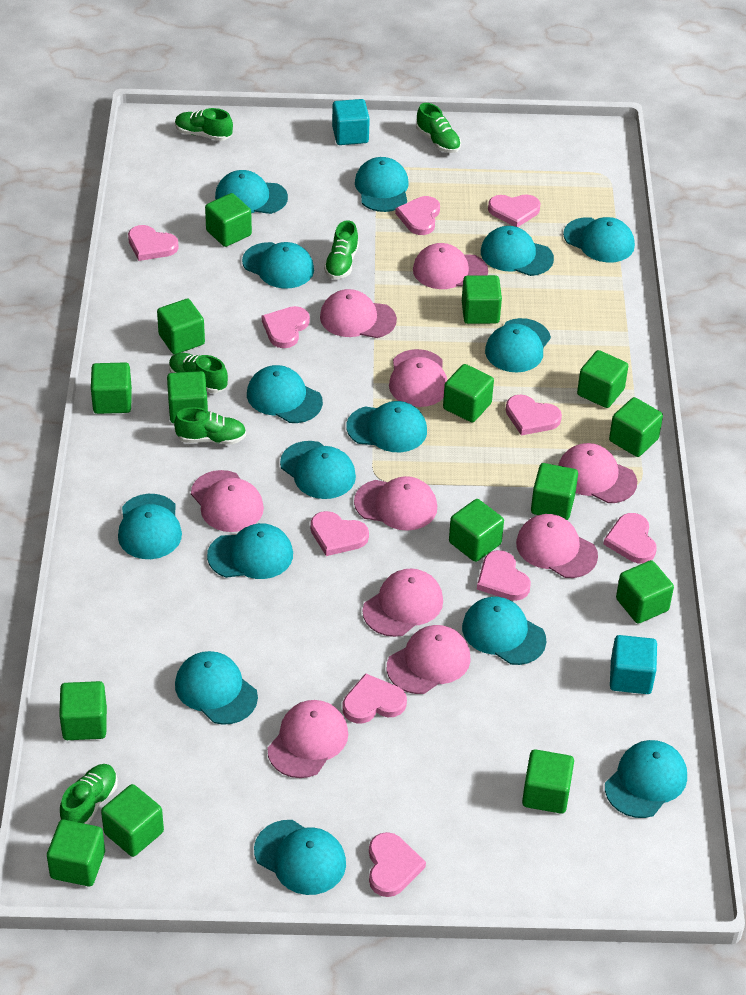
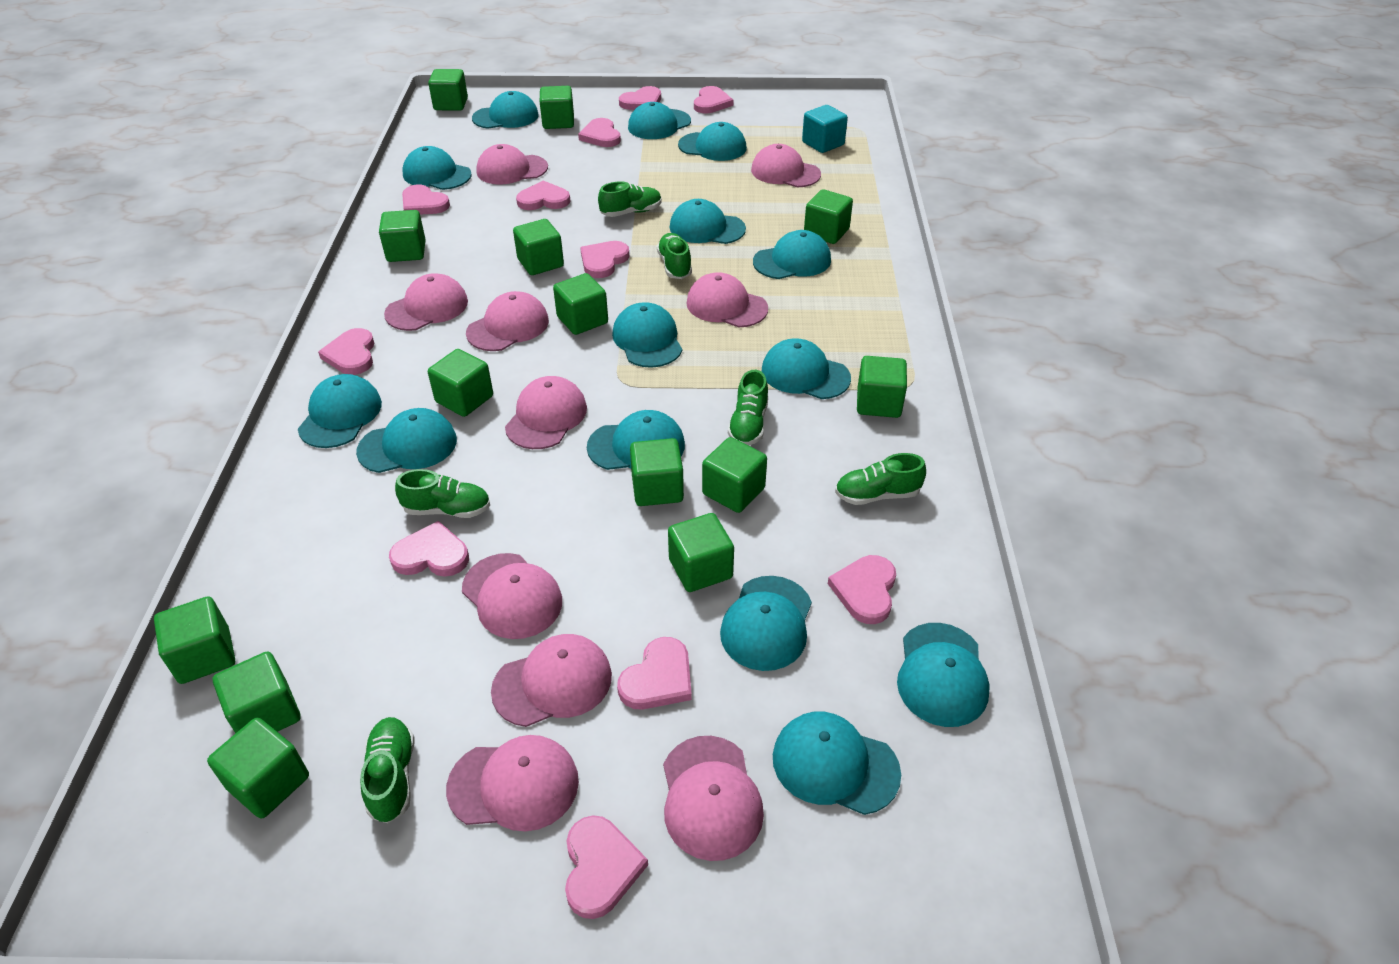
green cube: 15 -> 14
pink heart: 10 -> 11
turquoise cap: 15 -> 14
turquoise cube: 2 -> 1

